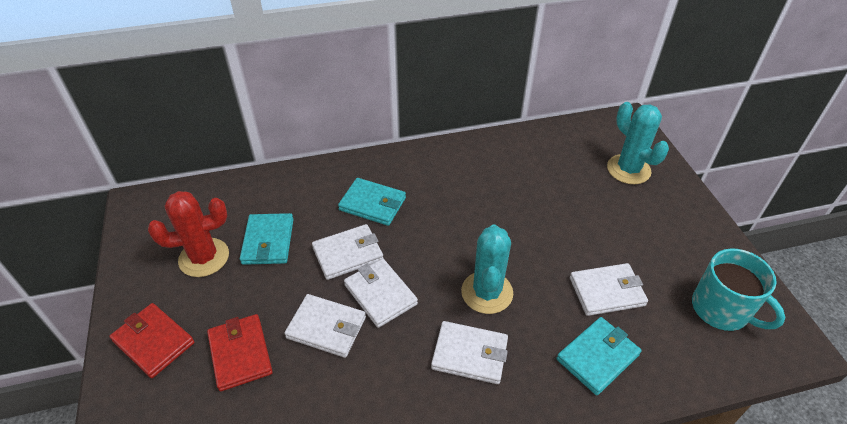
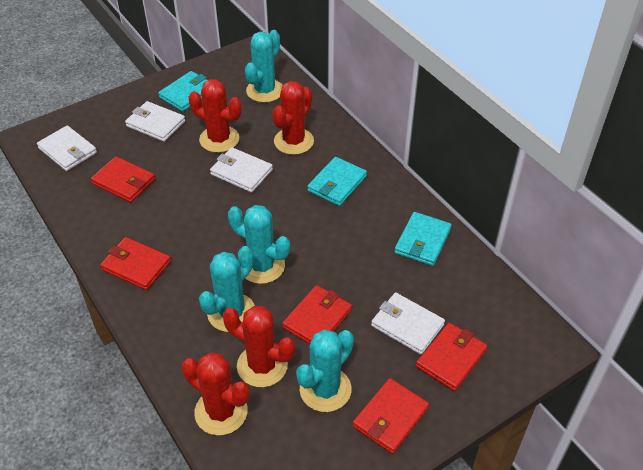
red cactus: 1 -> 4
red wallet: 2 -> 5
turquoise cactus: 2 -> 4
turquoise mug: 1 -> 0
white wallet: 5 -> 4

